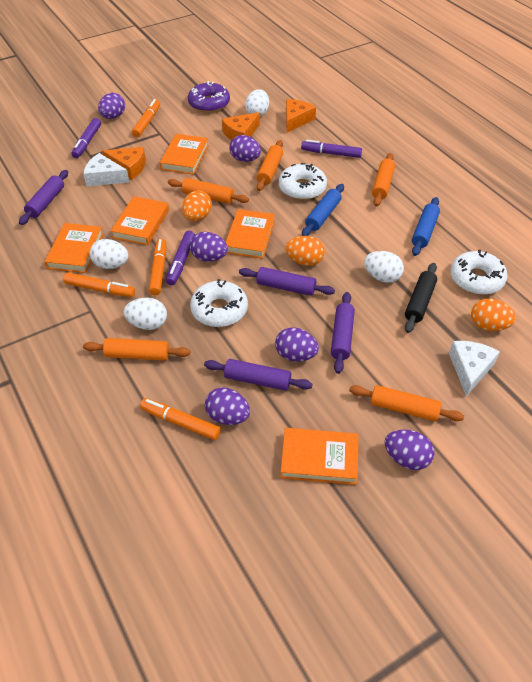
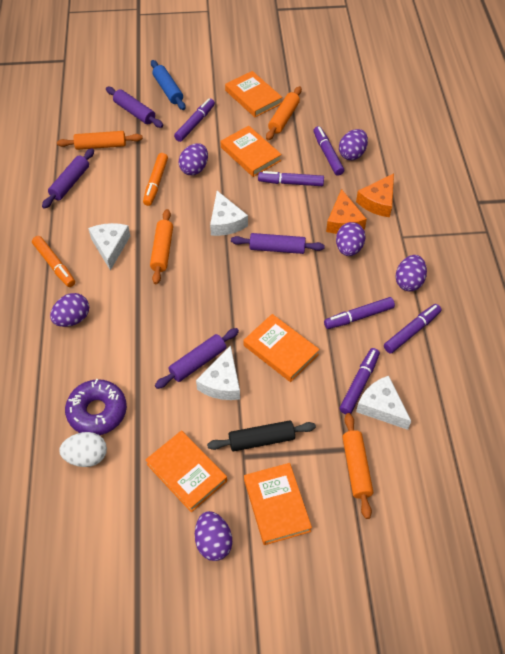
blue rolling pin: 2 -> 1
orange cheese: 3 -> 2
orange egg: 3 -> 0
orange marker: 4 -> 2
orange rolling pin: 5 -> 4
purple marker: 3 -> 6
white cheese: 2 -> 4
white donut: 3 -> 0
white egg: 4 -> 1

